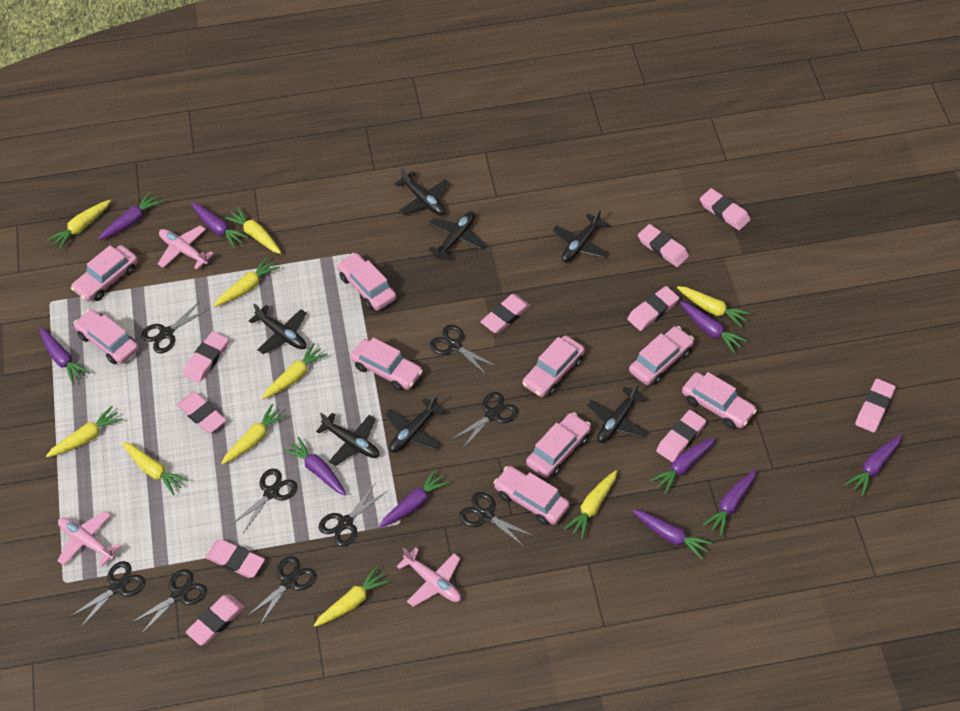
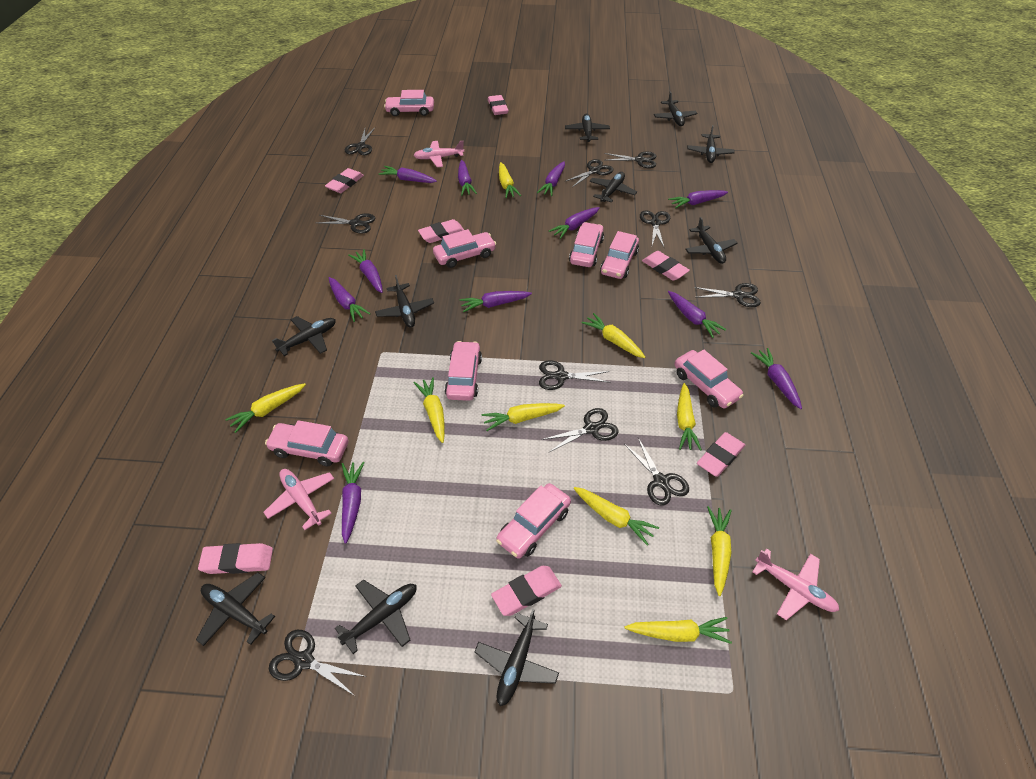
black plane: 7 -> 10
black scissors: 9 -> 10
pink car: 9 -> 8
pink eraser: 10 -> 7
purple carrot: 10 -> 11
yellow carrot: 10 -> 9

